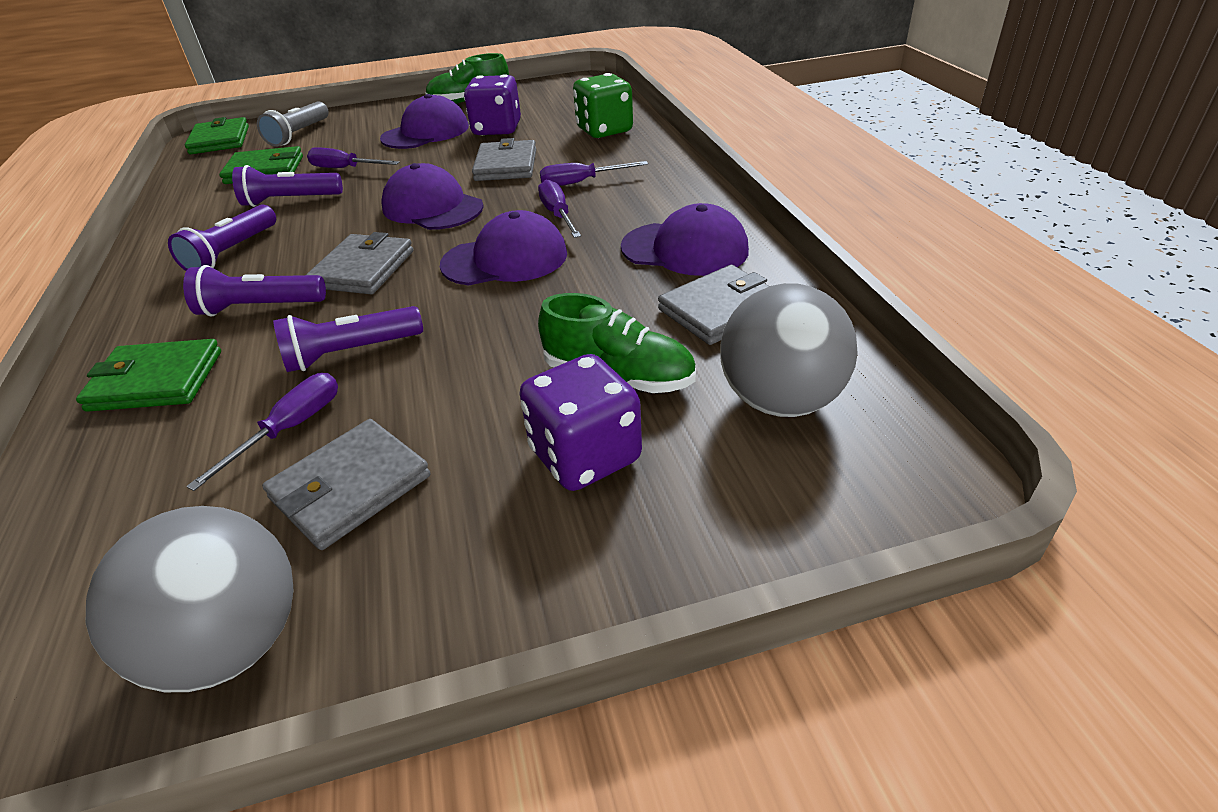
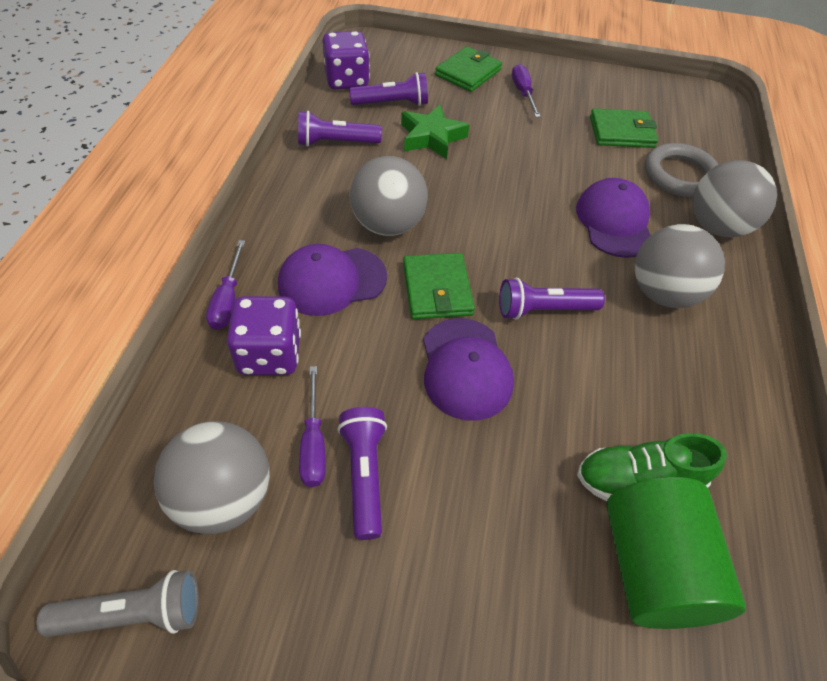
green cylinder: 0 -> 1
green dice: 1 -> 0
green shoe: 2 -> 1
green star: 0 -> 1
grey ball: 2 -> 4
grey ring: 0 -> 1
grey wallet: 4 -> 0
purple cap: 4 -> 3
purple screwdriver: 4 -> 3

